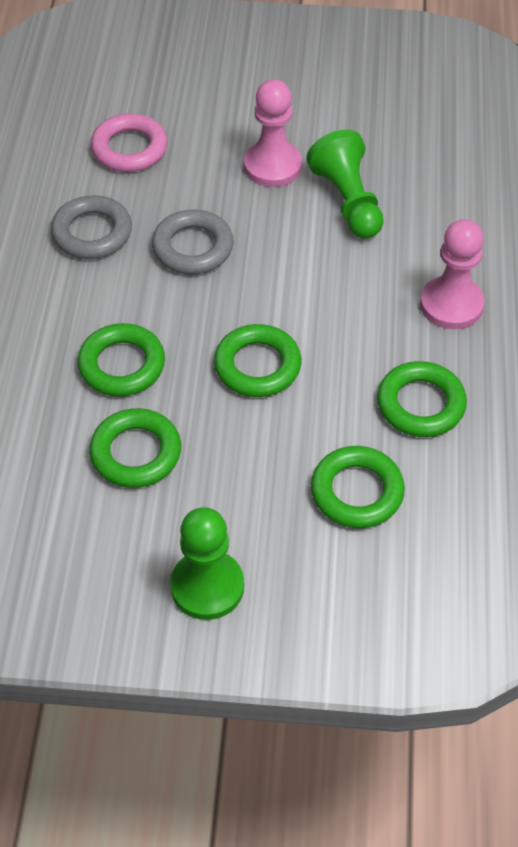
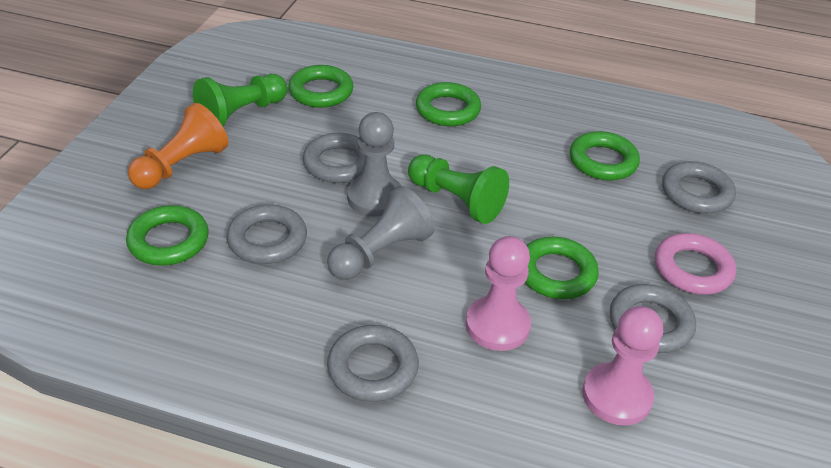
grey pawn: 0 -> 2
grey ring: 2 -> 5
orange pawn: 0 -> 1

